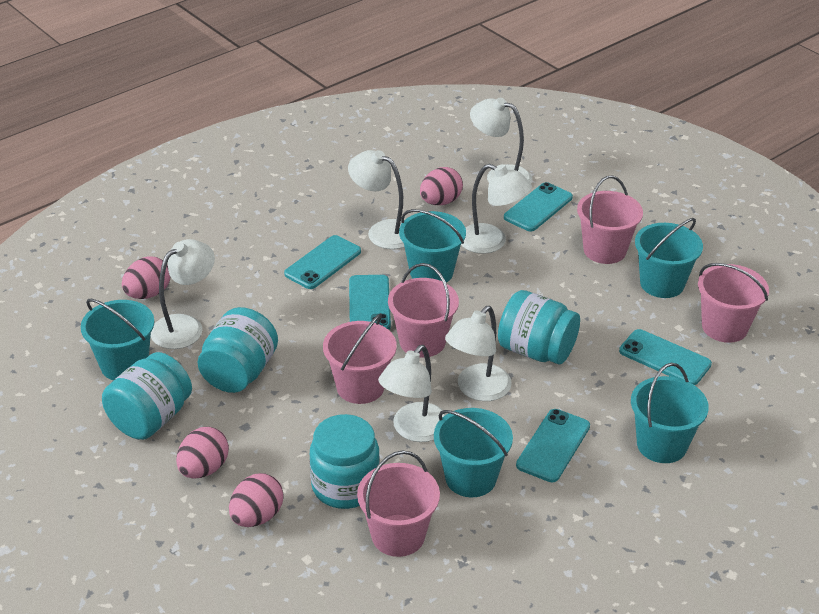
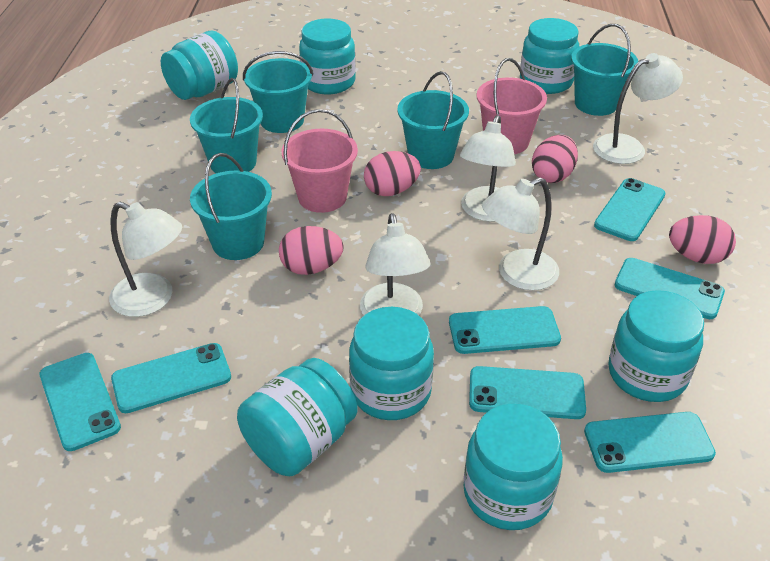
pink bucket: 5 -> 2
turquoise jar: 4 -> 7
turquoise phone: 5 -> 7
white lamp: 6 -> 5

